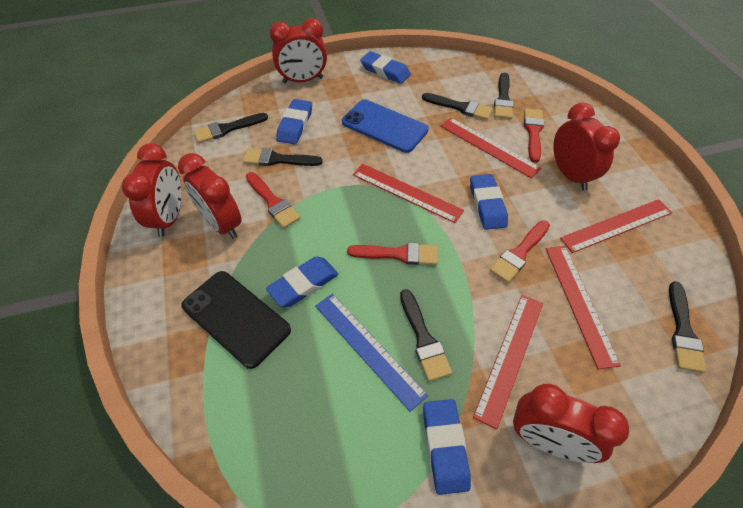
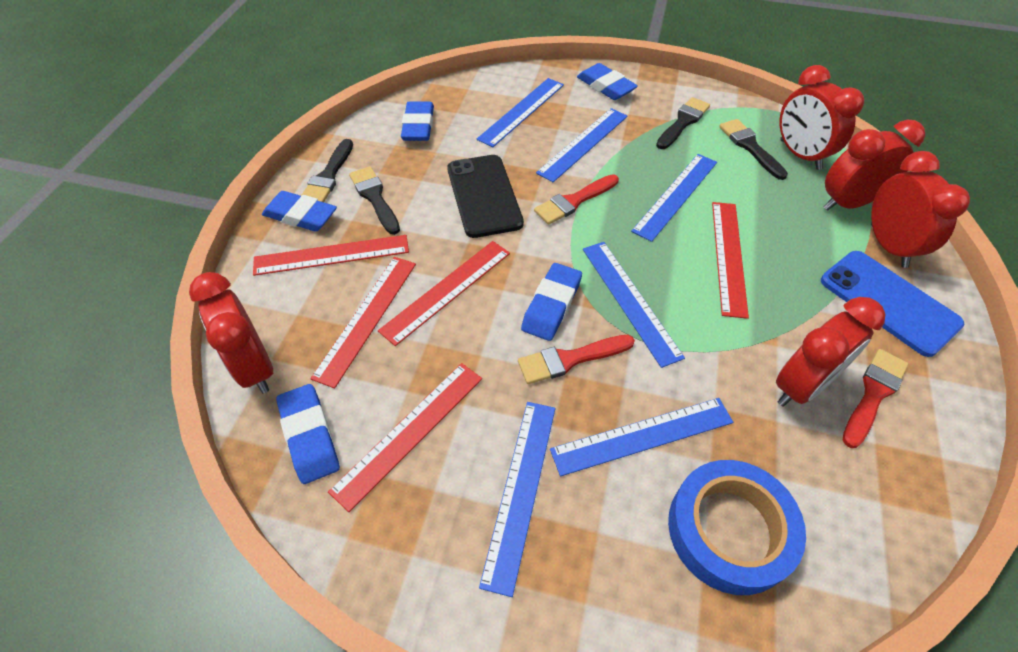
black brush: 6 -> 4
blue ruler: 1 -> 6
blue tape: 0 -> 1
red brush: 4 -> 3

